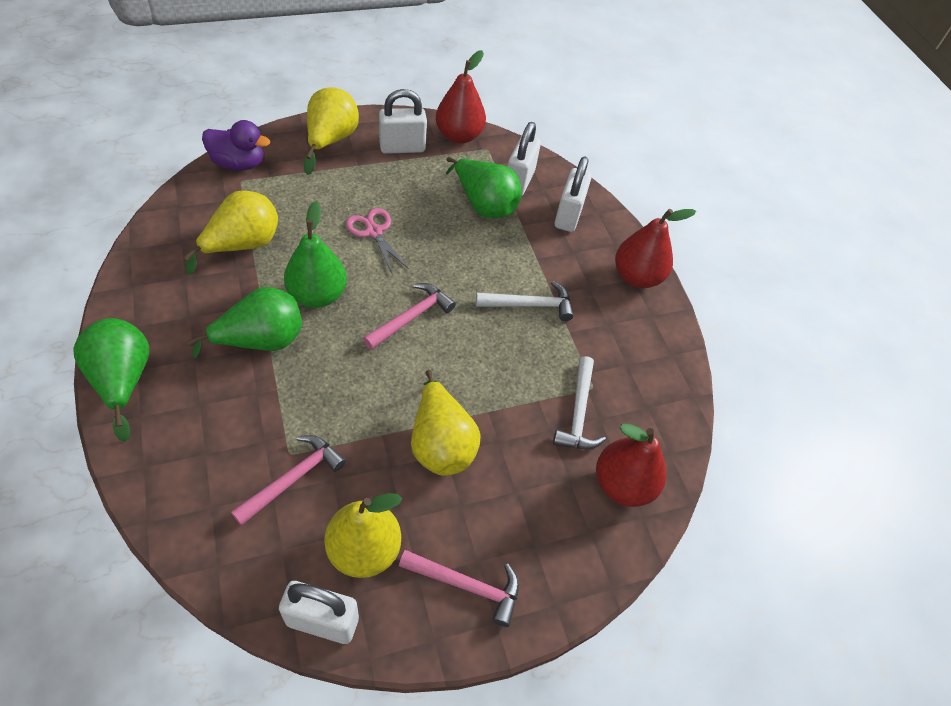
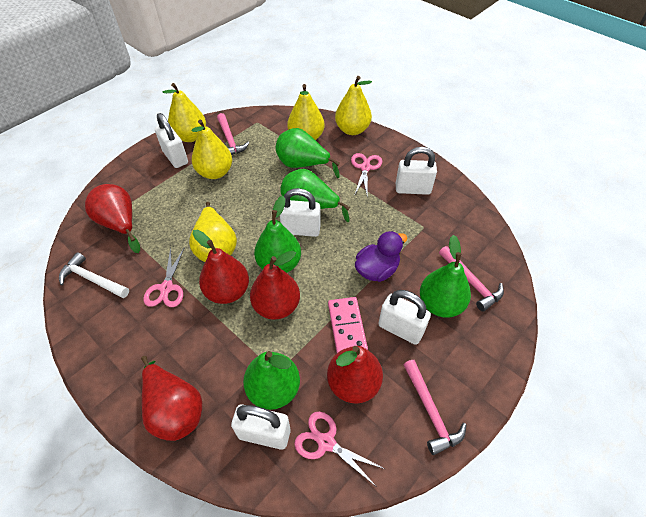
green pear: 4 -> 5
pink domino: 0 -> 1
pink scissors: 1 -> 3
red pear: 3 -> 5
white hammer: 2 -> 1
white padlock: 4 -> 5
yellow pear: 4 -> 5

